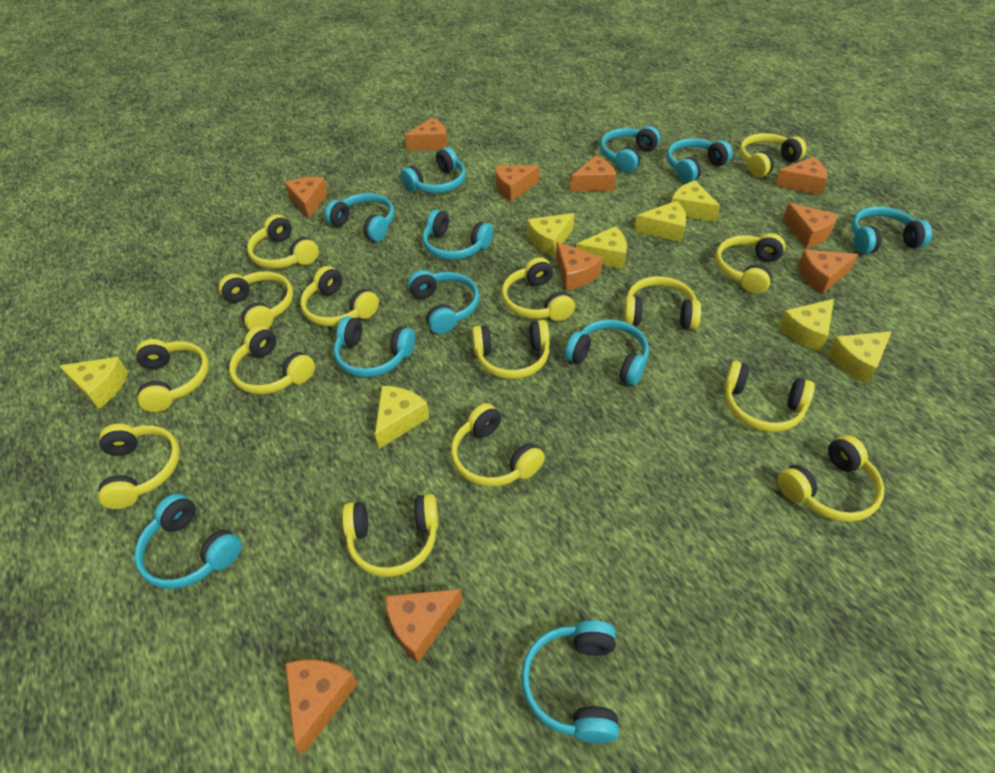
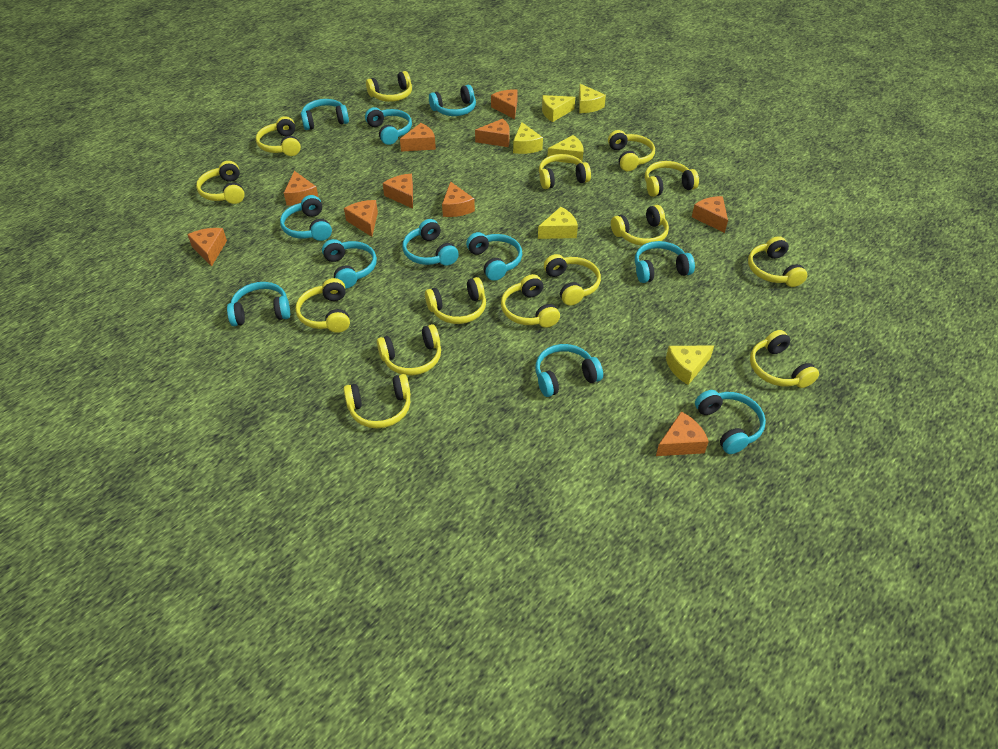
yellow cheese: 8 -> 6

